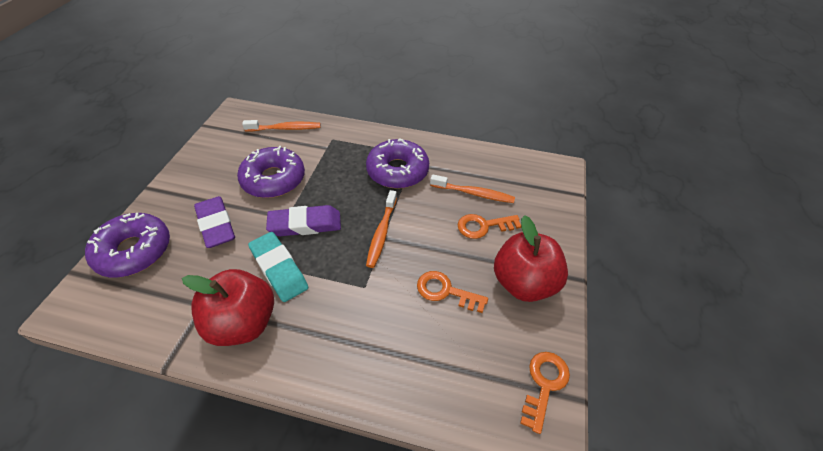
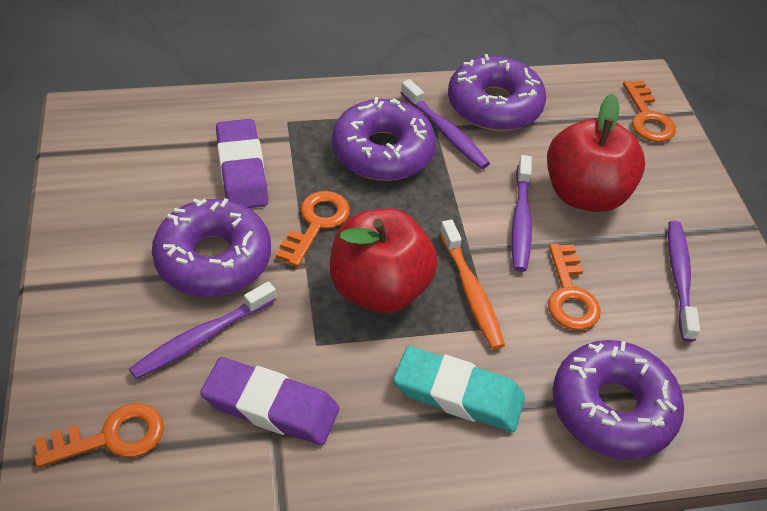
orange key: 3 -> 4
orange toothbrush: 3 -> 1
purple donut: 3 -> 4
purple toothbrush: 0 -> 4

